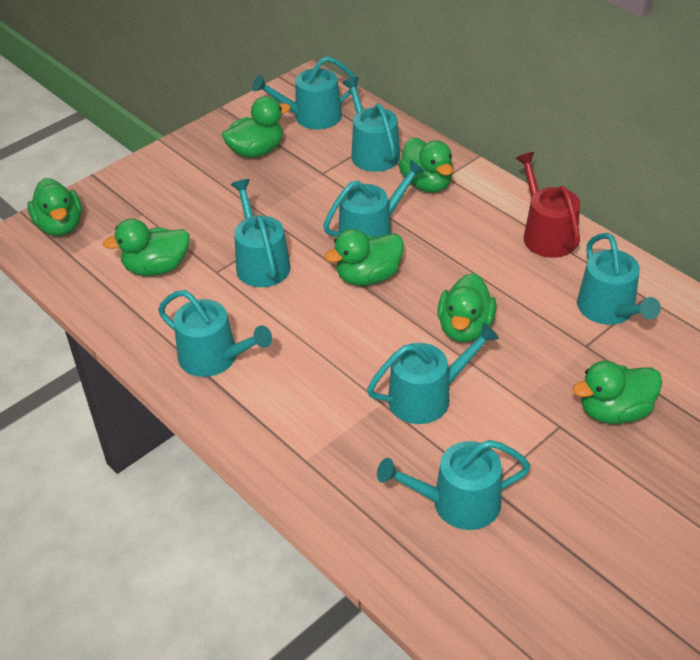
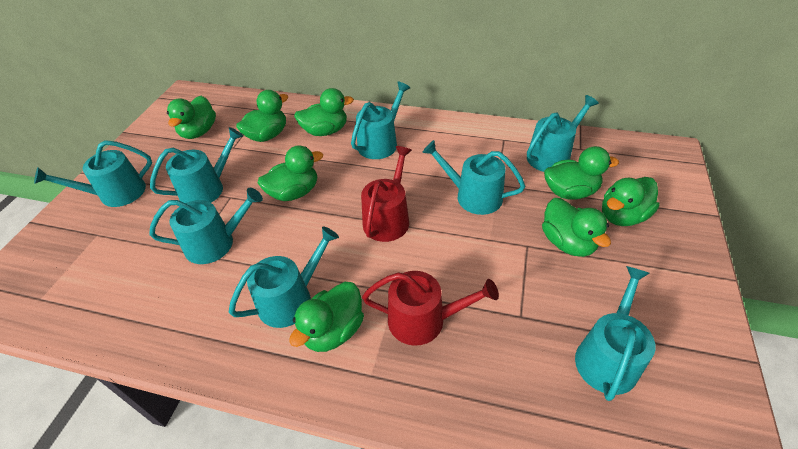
green duck: 7 -> 8
red watering can: 1 -> 2

